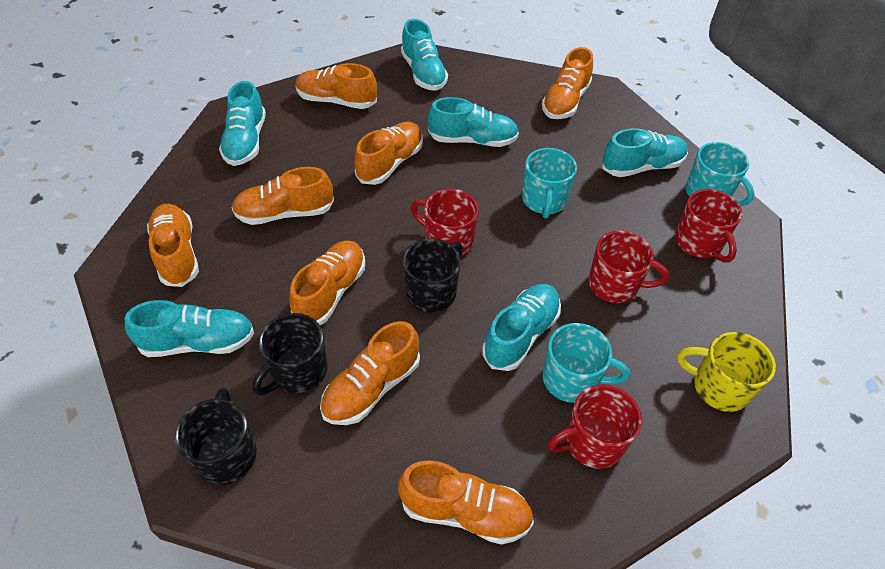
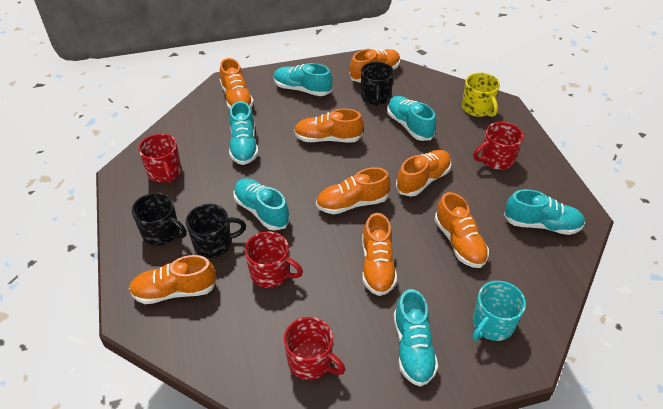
turquoise mug: 3 -> 1

